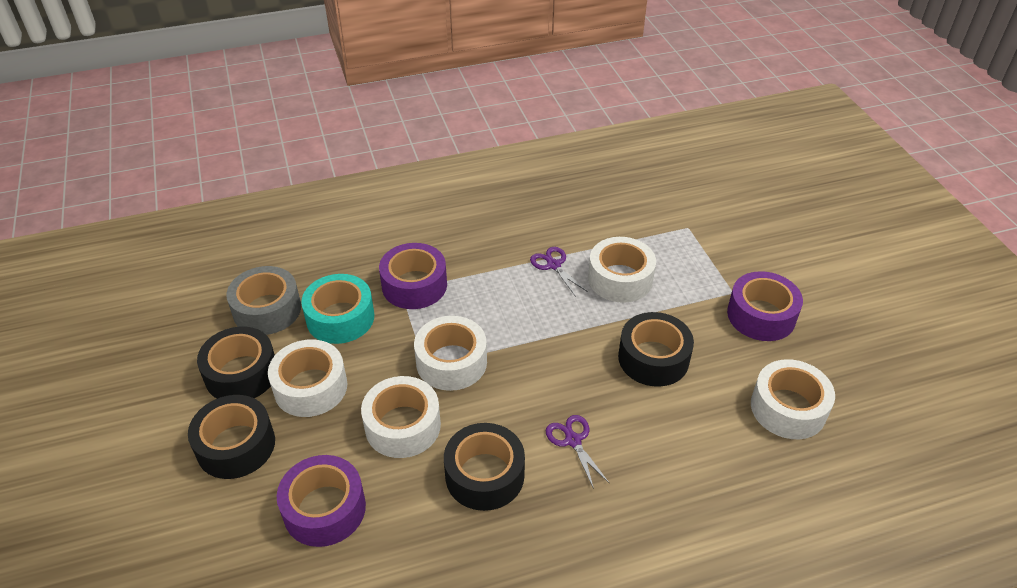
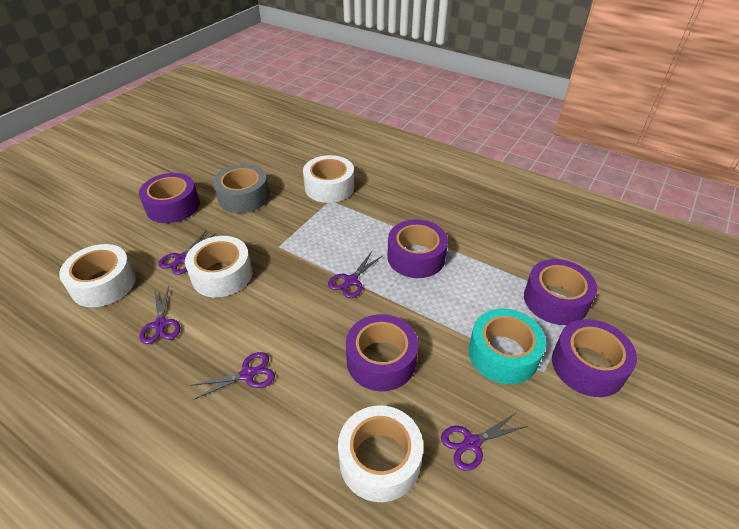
black tape: 4 -> 0
purple scissors: 2 -> 5
purple tape: 3 -> 5
white tape: 5 -> 4

